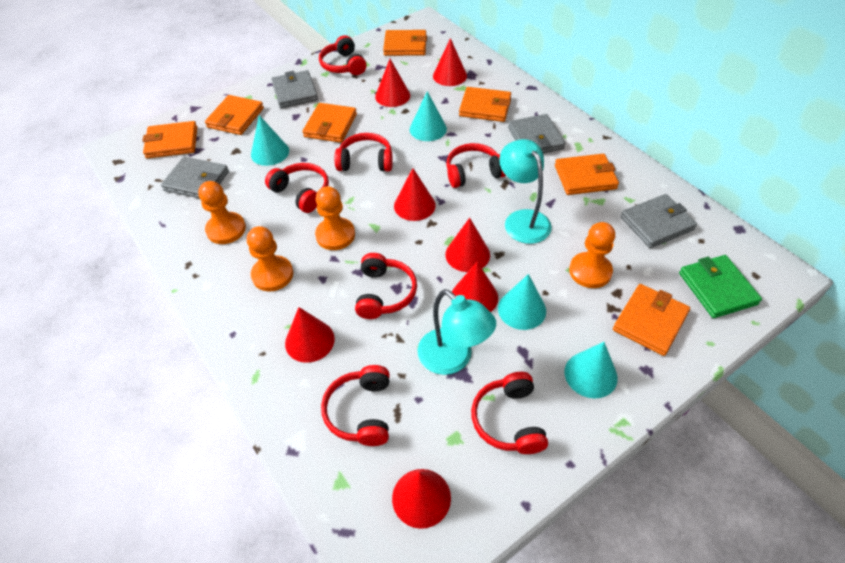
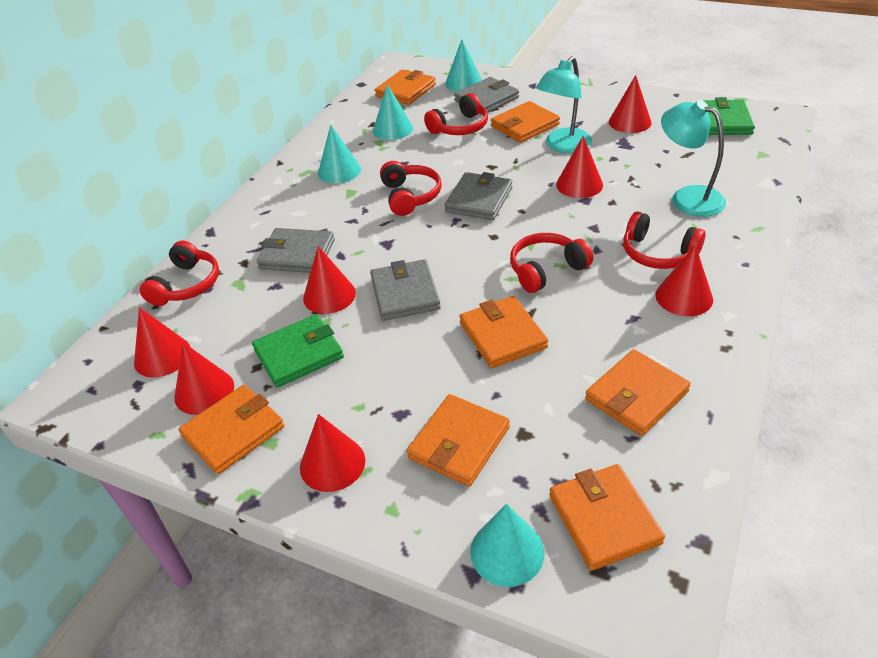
green wallet: 1 -> 2
orange pawn: 4 -> 0
red headphones: 7 -> 5

